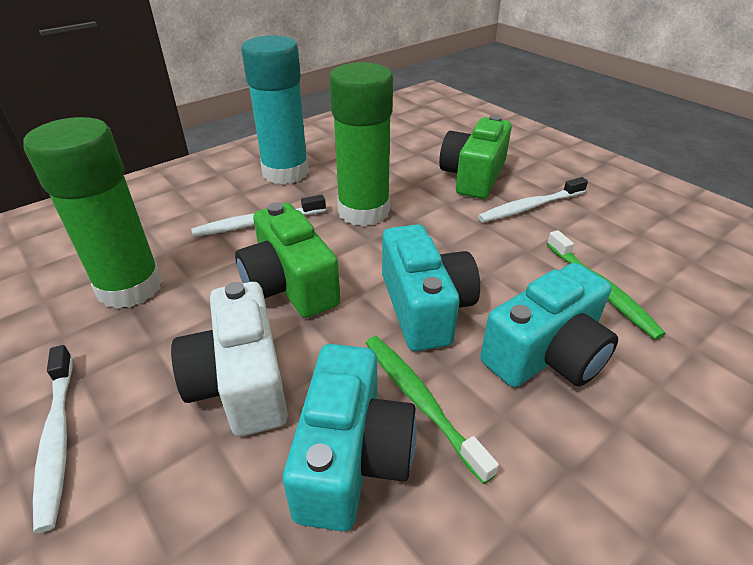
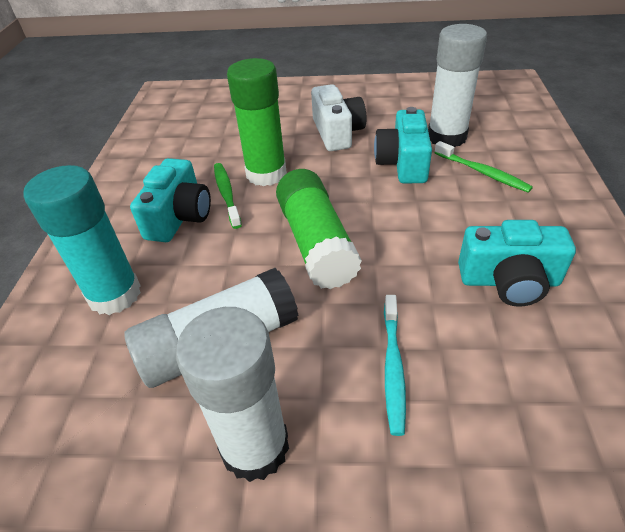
green camera: 2 -> 0
turquoise toothbrush: 0 -> 1
white glue stick: 0 -> 3
white toothbrush: 3 -> 0

